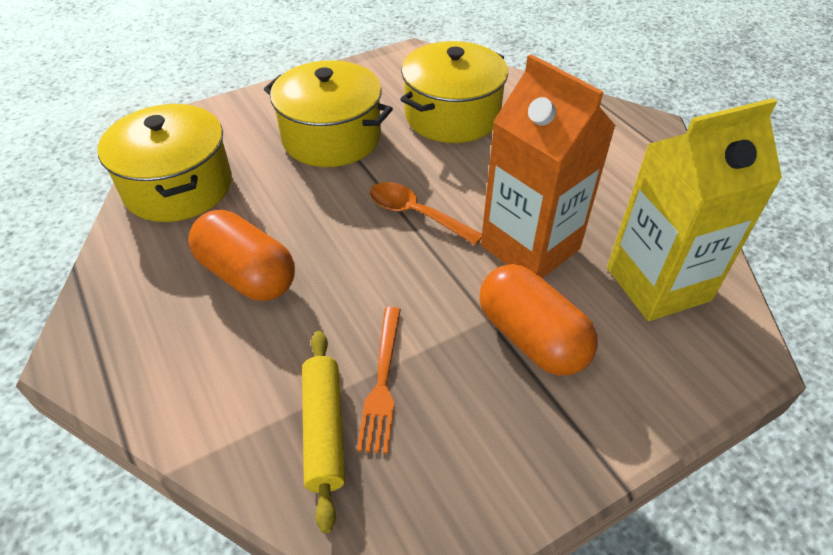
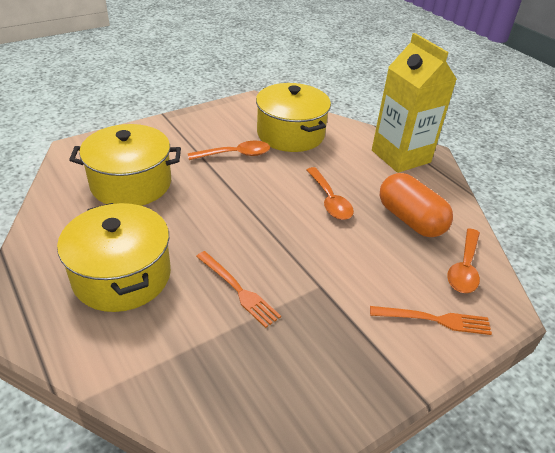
orange capsule: 2 -> 1
orange carton: 1 -> 0
orange fork: 1 -> 2
orange spoon: 1 -> 3
yellow rolling pin: 1 -> 0

